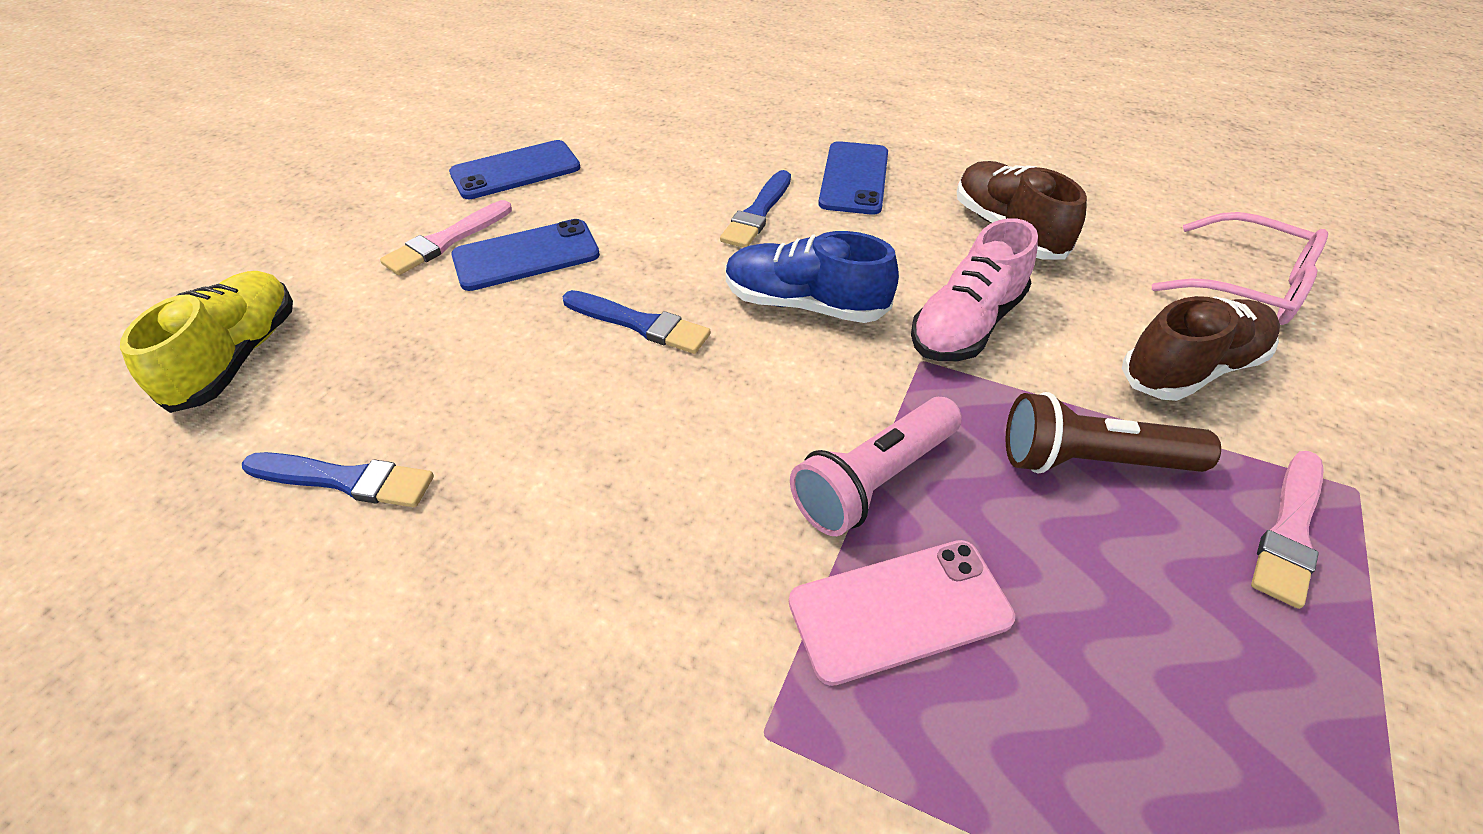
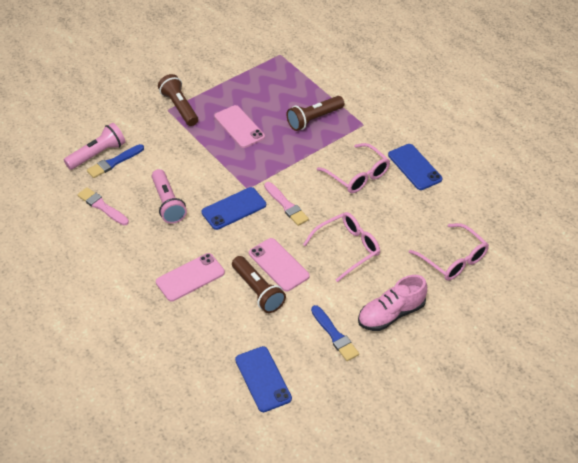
blue brush: 3 -> 2
blue shoe: 1 -> 0
brown flashlight: 1 -> 3
brown shoe: 2 -> 0
pink flashlight: 1 -> 2
pink glasses: 1 -> 3
pink phone: 1 -> 3
yellow shoe: 1 -> 0

